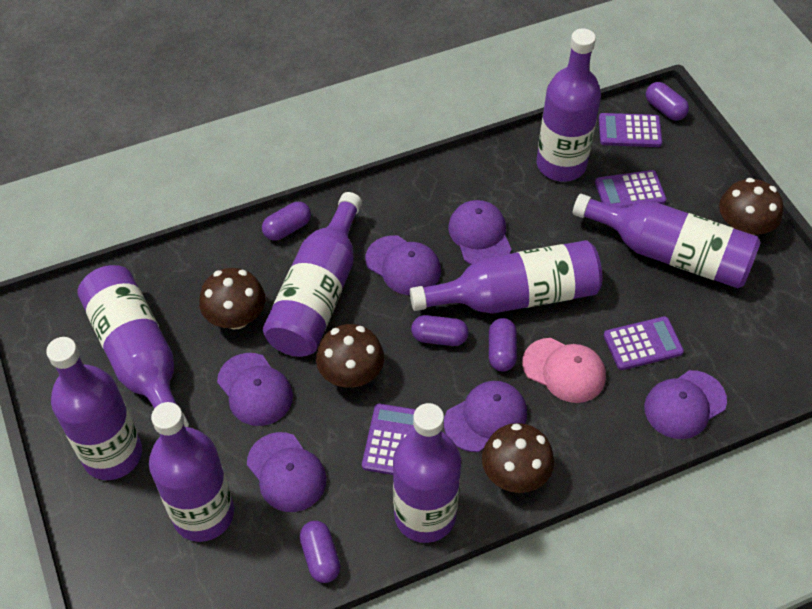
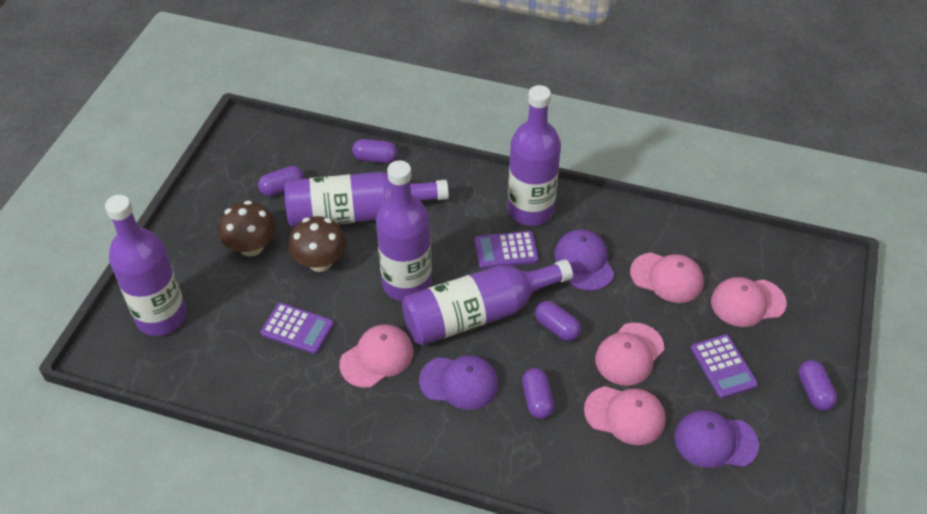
brown mushroom: 4 -> 2
pink cap: 1 -> 5
purple bottle: 8 -> 5
purple calculator: 4 -> 3
purple cap: 6 -> 3

